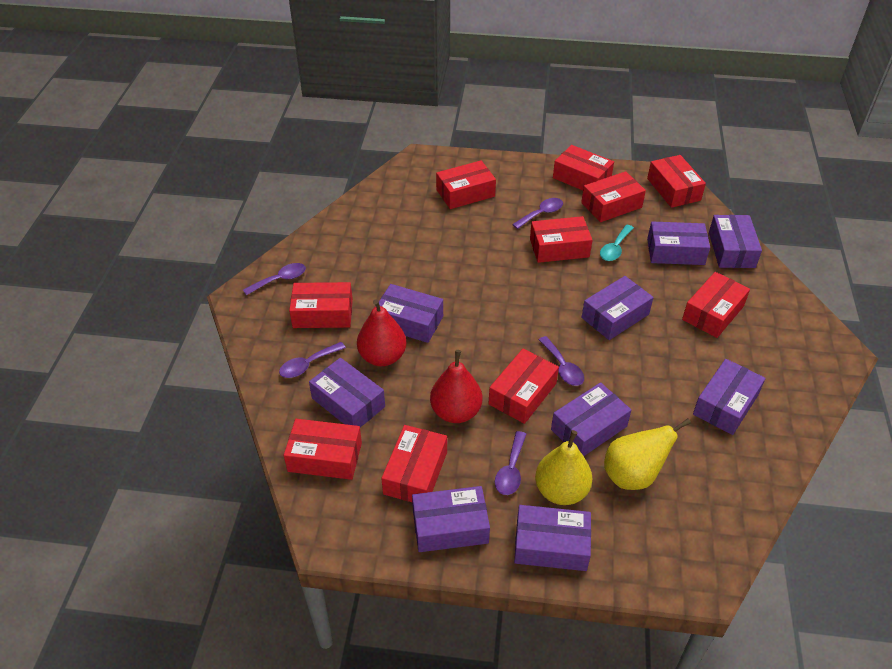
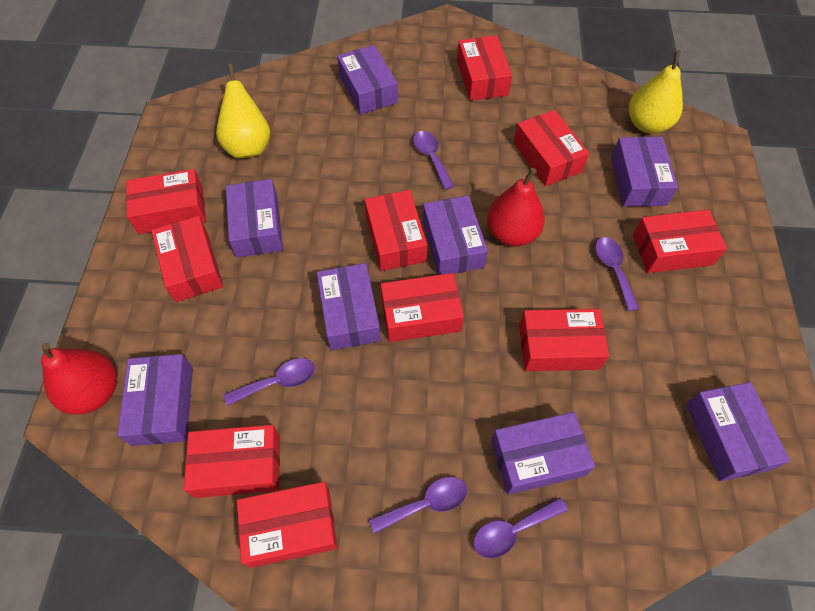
purple box: 9 -> 8
turquoise spoon: 1 -> 0

